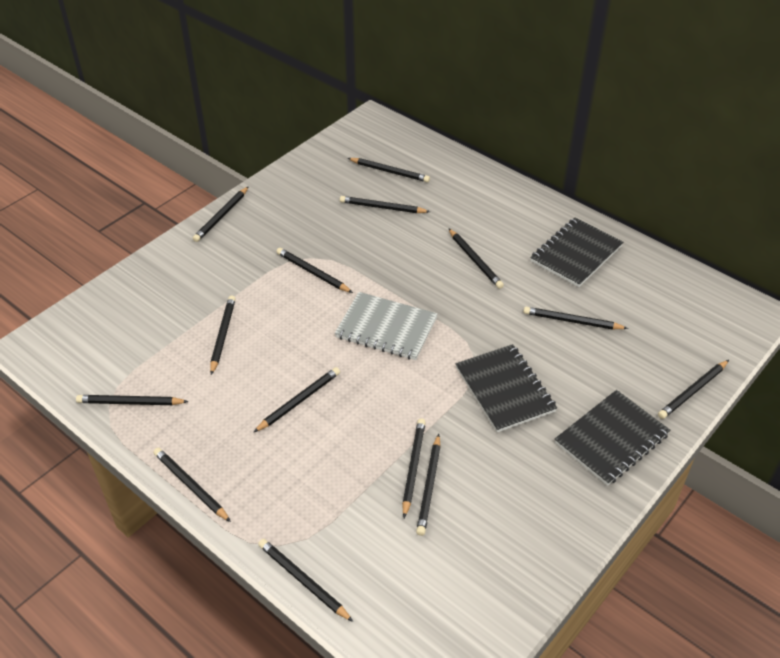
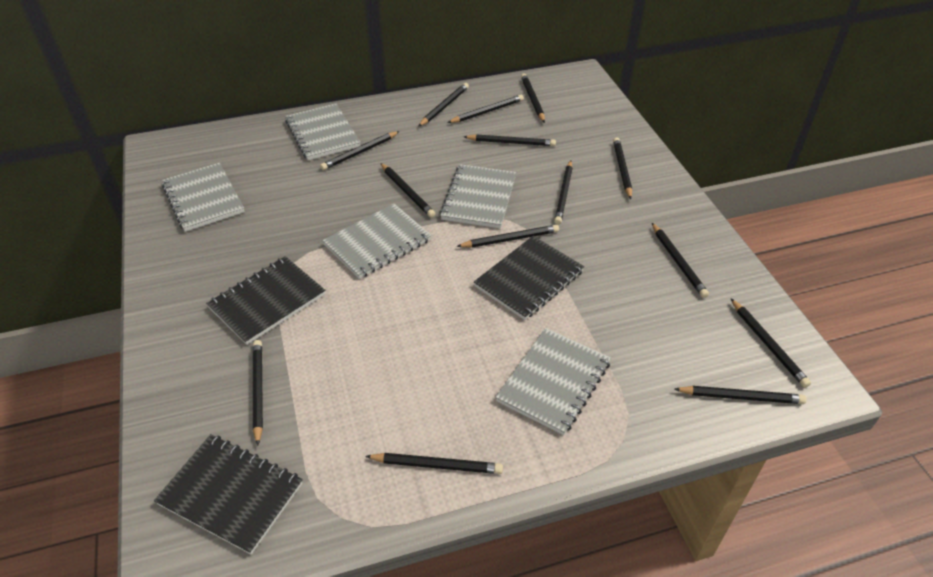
grey notebook: 1 -> 5

